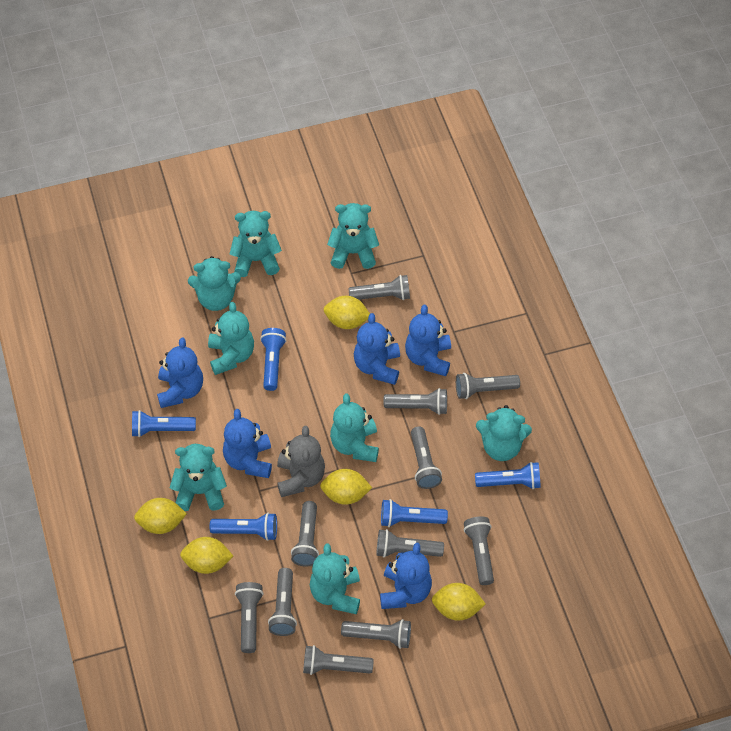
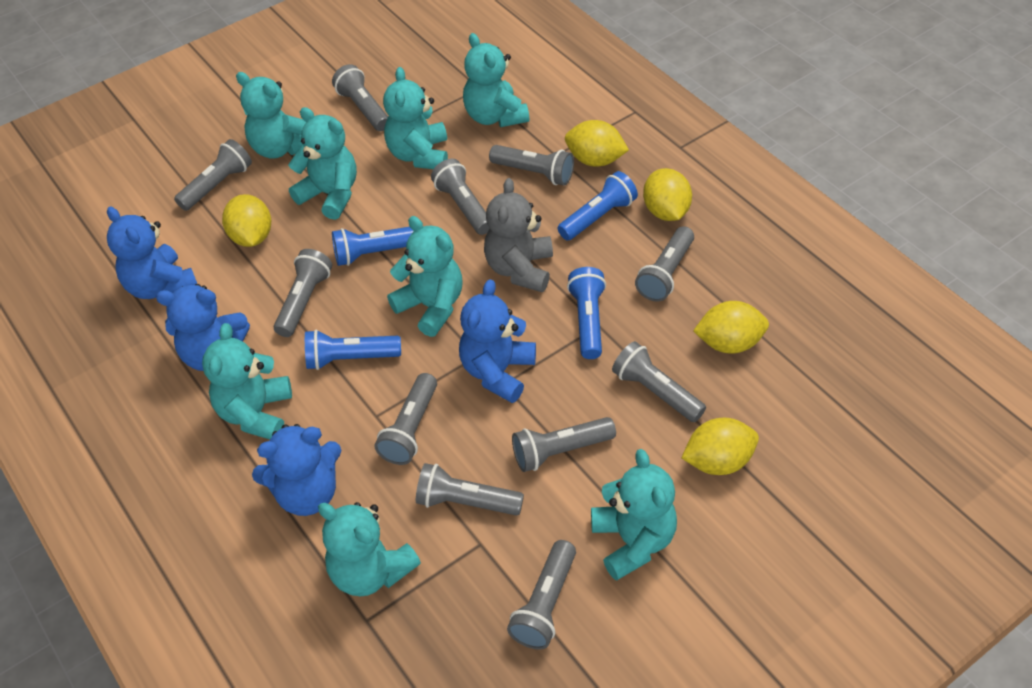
blue flashlight: 5 -> 4
blue teddy bear: 5 -> 4

